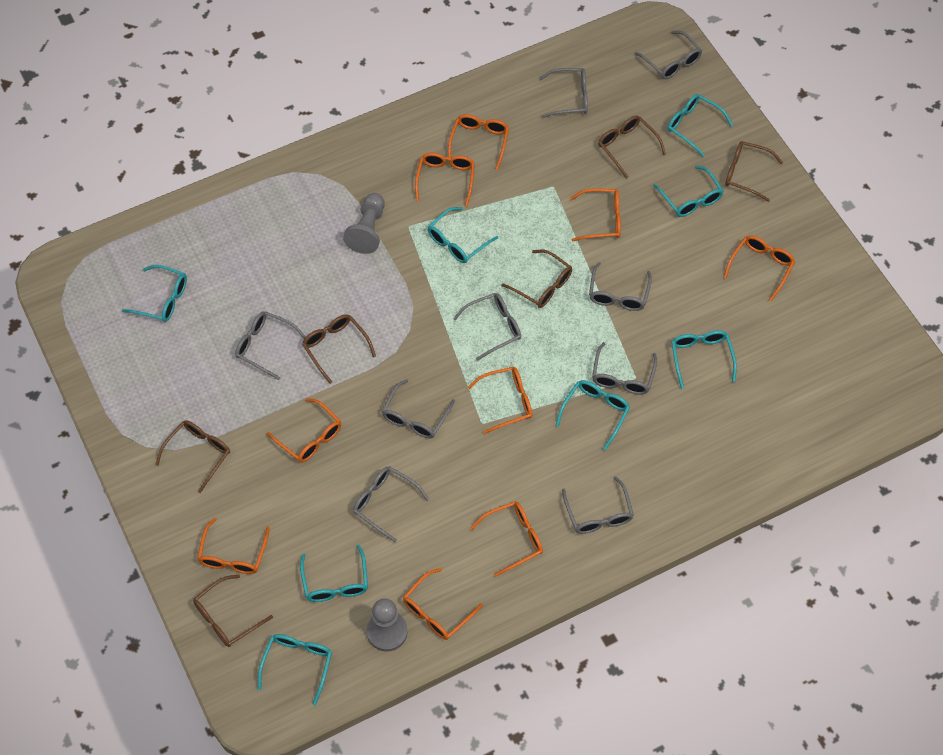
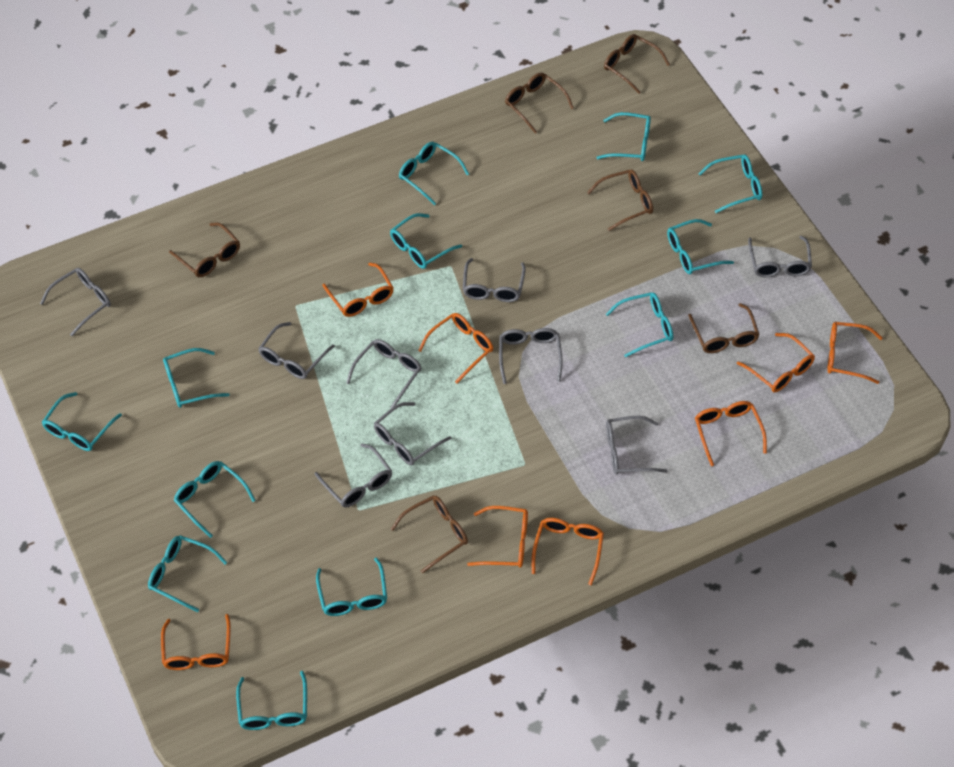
grey pawn: 2 -> 0
orange glasses: 9 -> 8
turquoise glasses: 8 -> 12

